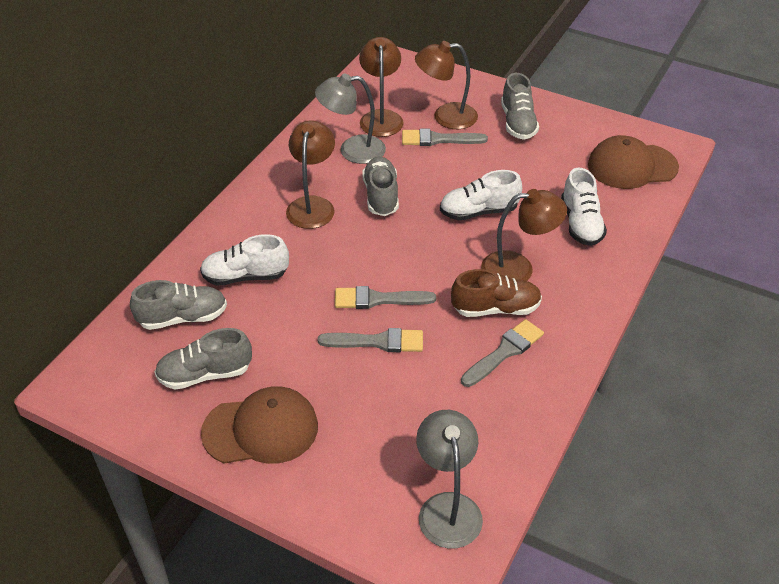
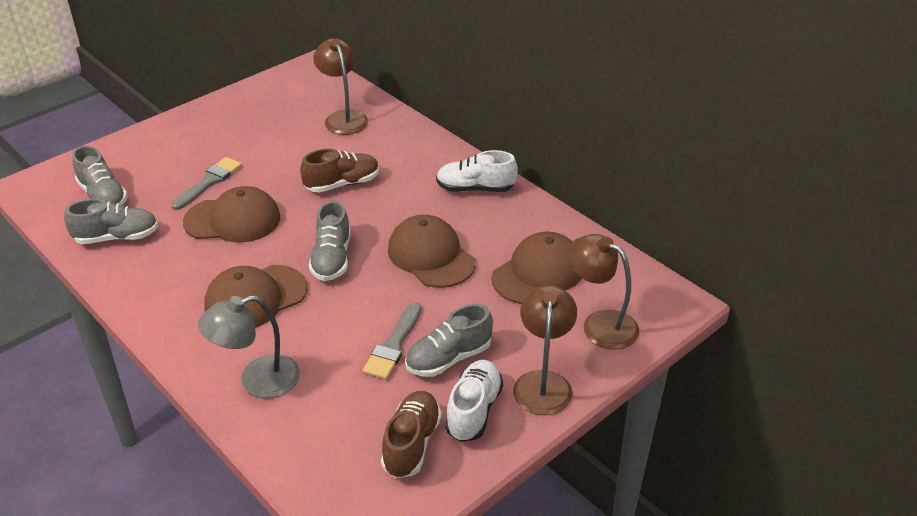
brown cap: 2 -> 4
brown lamp: 4 -> 3
brown shoe: 1 -> 2
grey brush: 4 -> 2
grey lamp: 2 -> 1
white shoe: 3 -> 2

